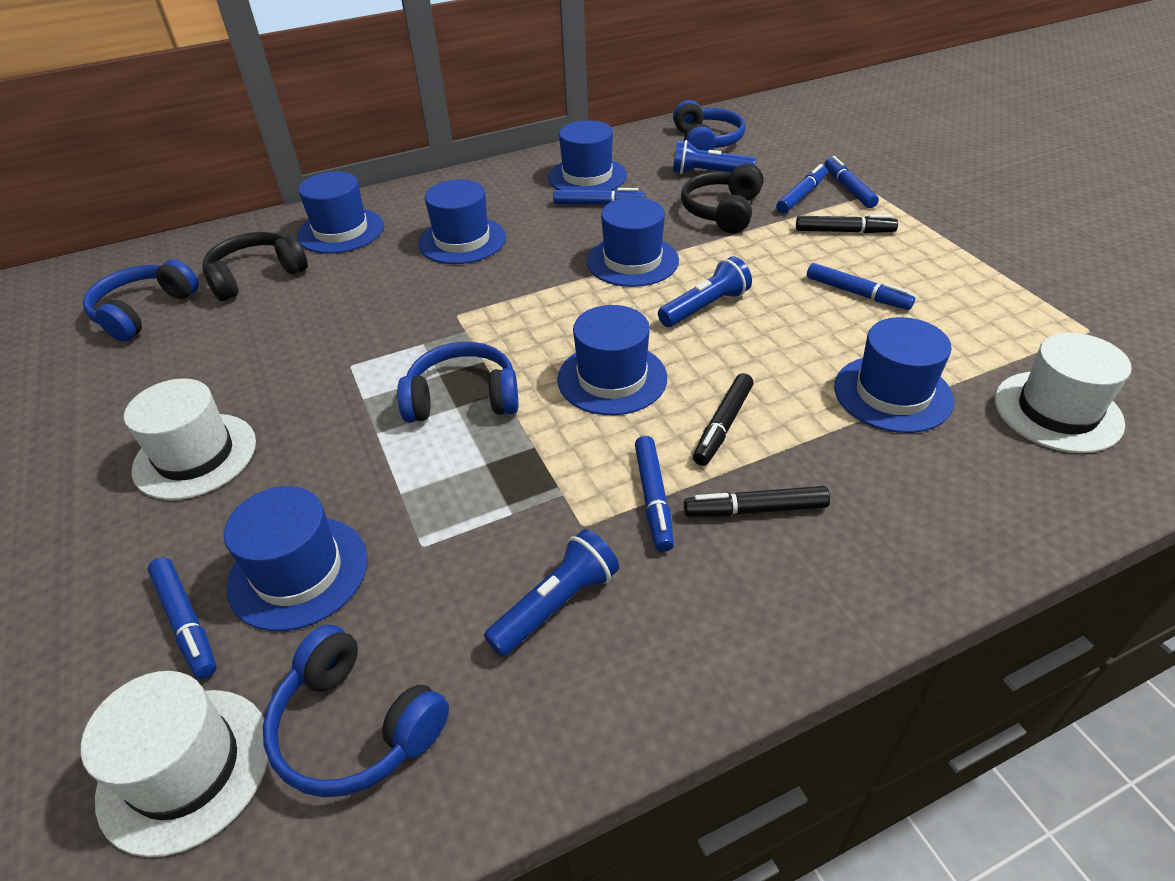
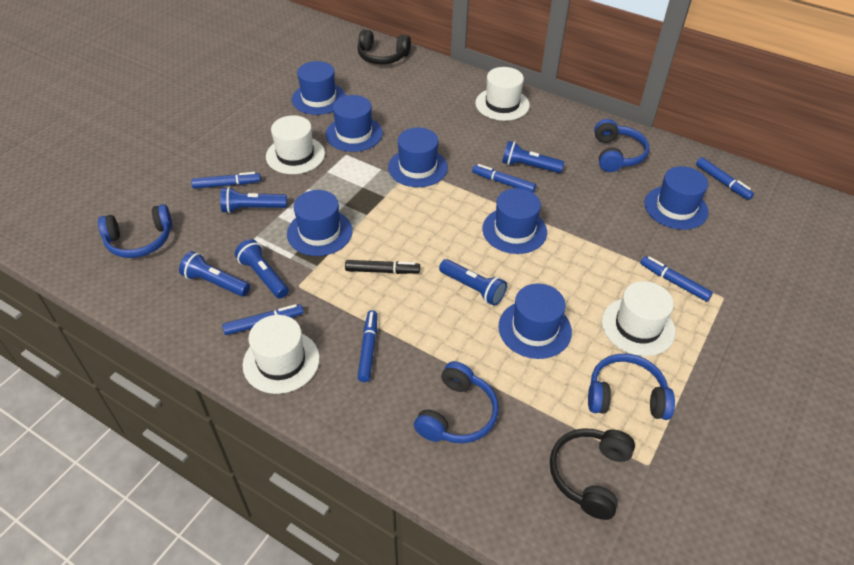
black marker: 3 -> 1
blue flashlight: 3 -> 5
white hat: 3 -> 4

